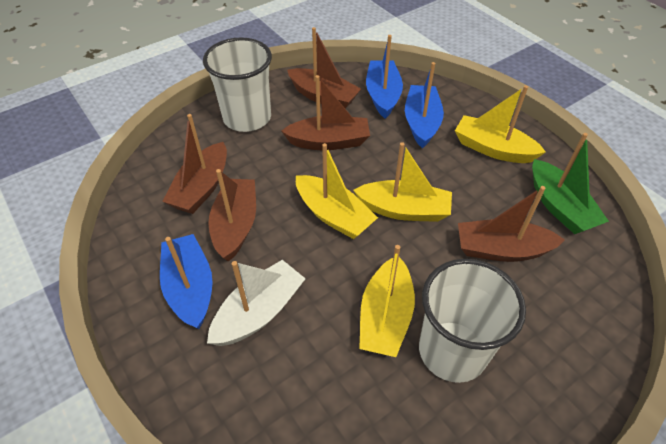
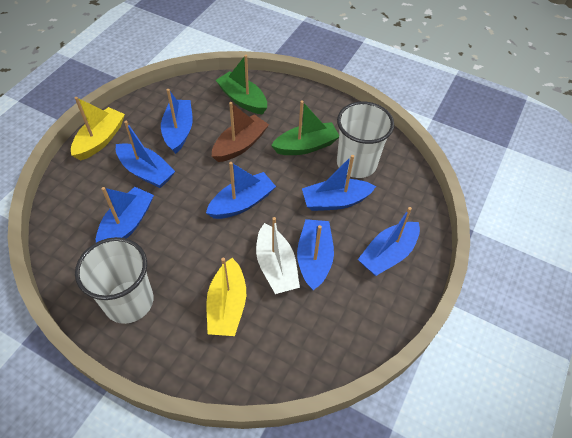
blue boat: 3 -> 7
brown boat: 5 -> 1
green boat: 1 -> 2
yellow boat: 4 -> 2

